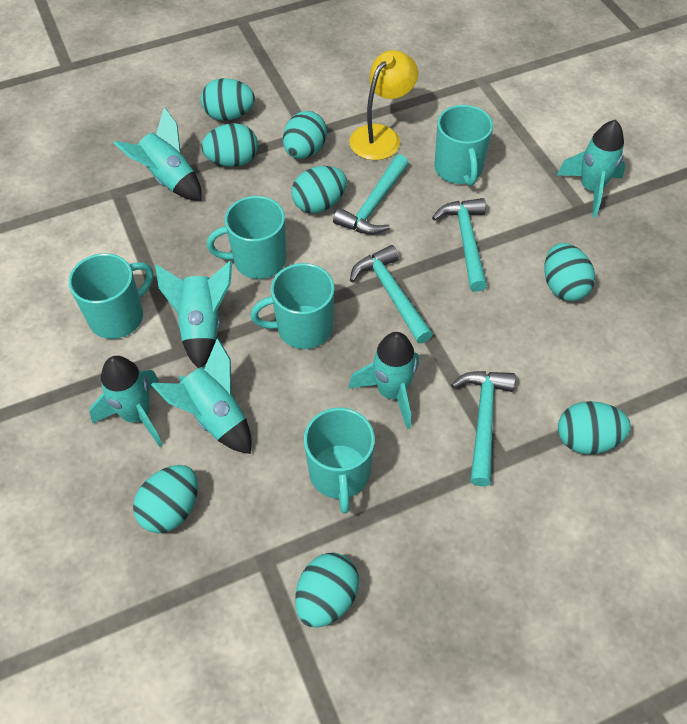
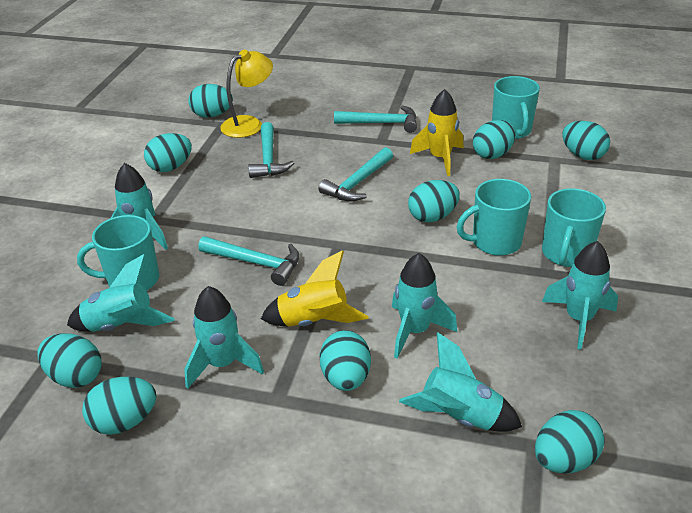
turquoise egg: 8 -> 9
turquoise mug: 5 -> 4
yellow rocket: 0 -> 2

